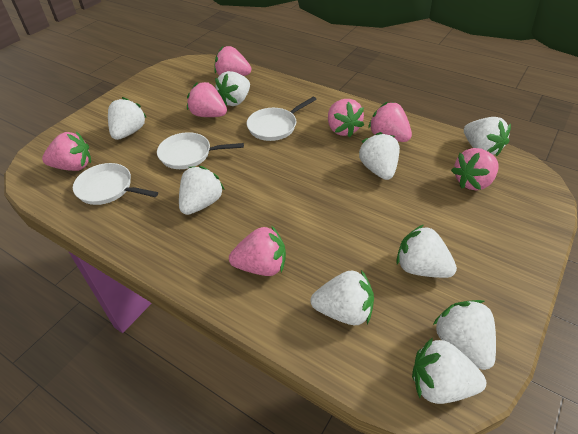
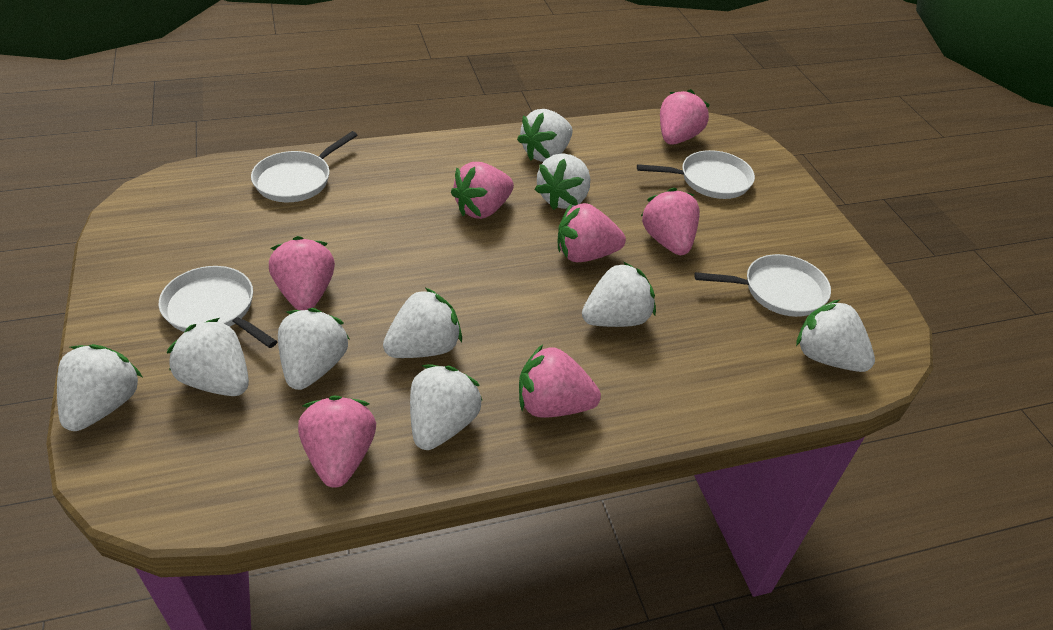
white pan: 3 -> 4

